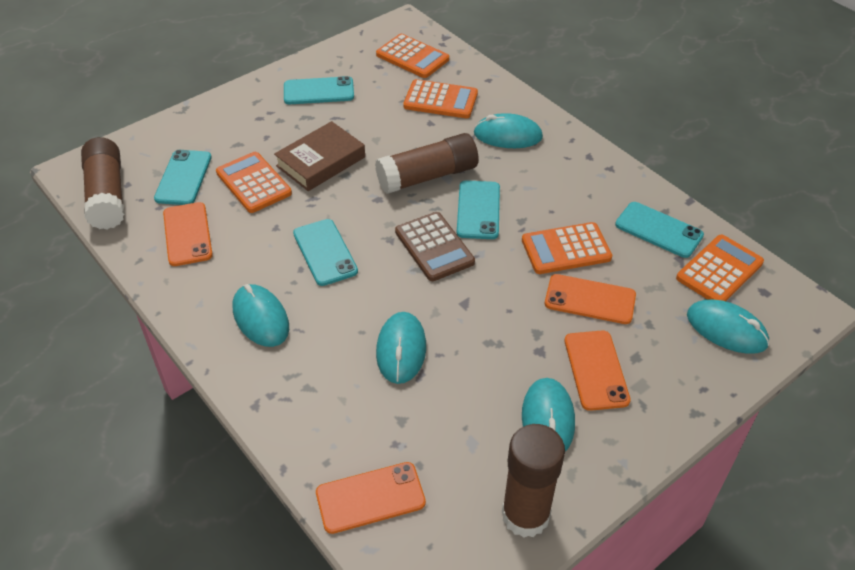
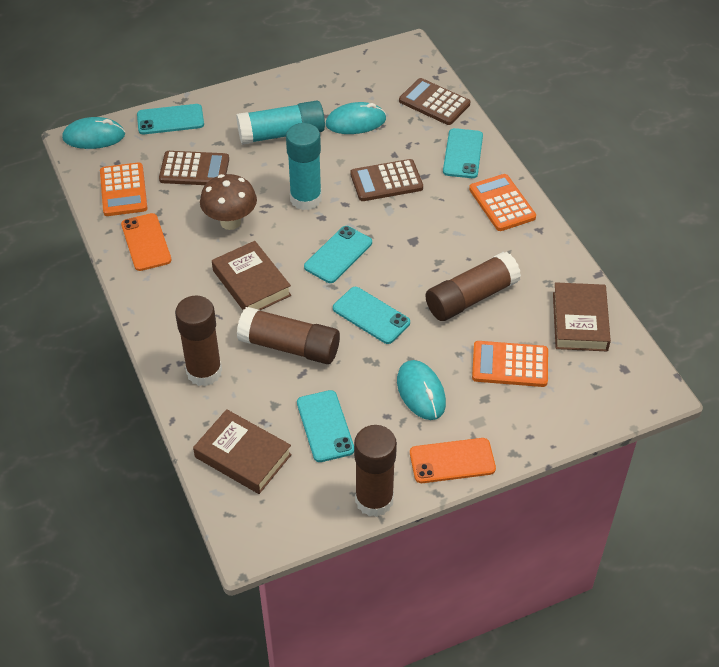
brown book: 1 -> 3
brown calculator: 1 -> 3
brown glue stick: 3 -> 4
brown mushroom: 0 -> 1
orange calculator: 5 -> 3
orange phone: 4 -> 2
turquoise glue stick: 0 -> 2
turquoise mouse: 5 -> 3

